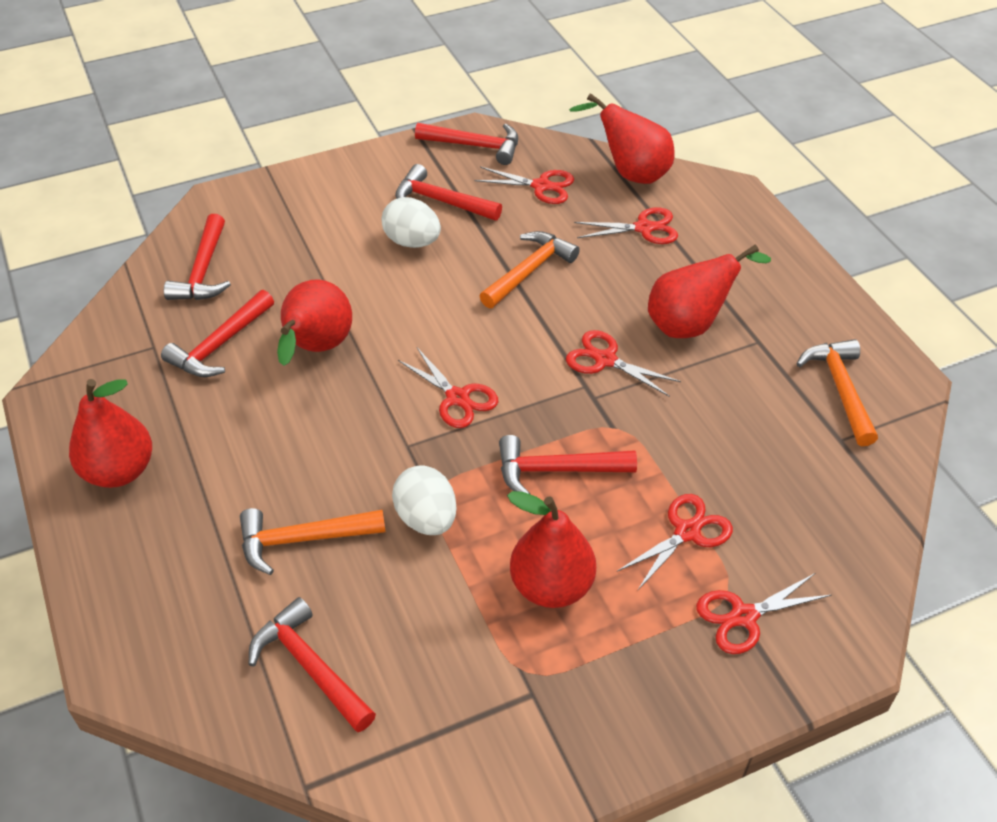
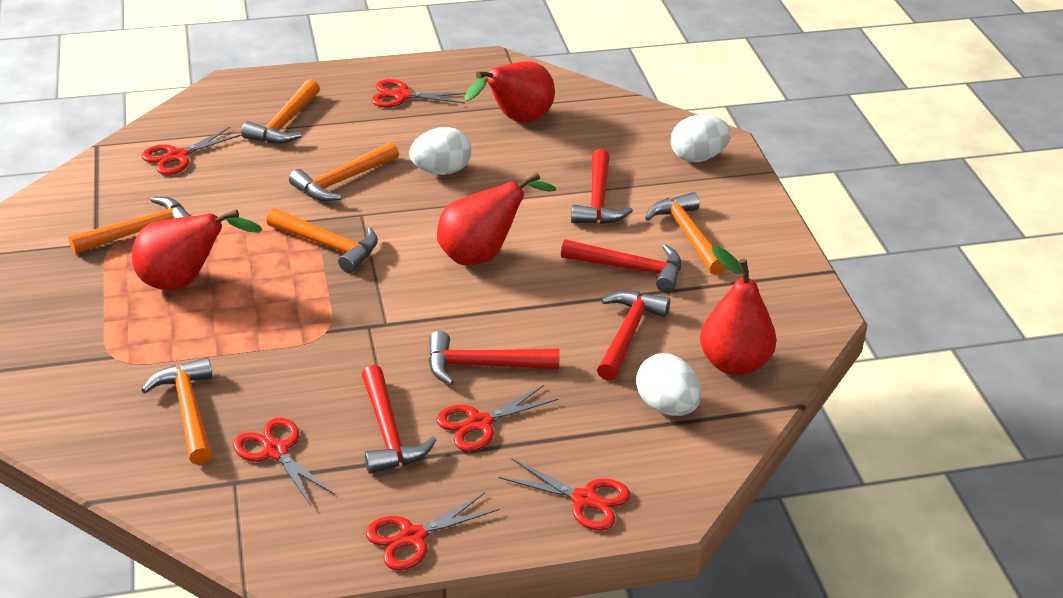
orange hammer: 3 -> 6
red hammer: 6 -> 5
red pear: 5 -> 4
white egg: 2 -> 3

